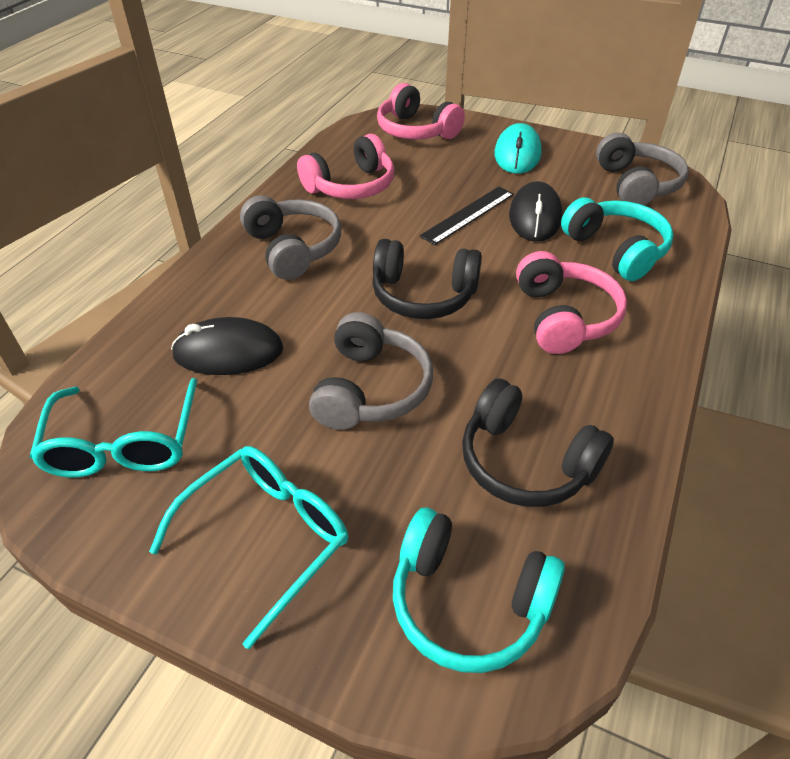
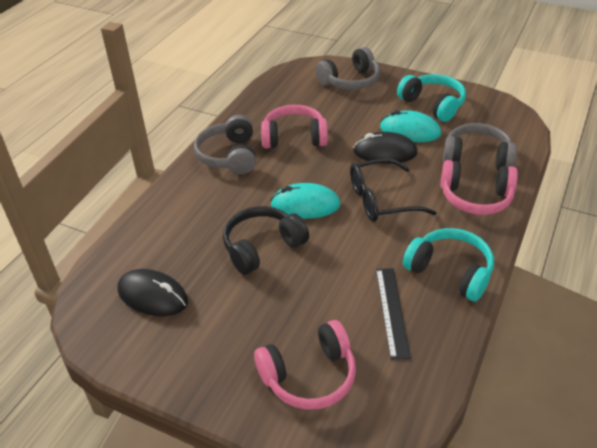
black glasses: 0 -> 1
black headphones: 2 -> 1
turquoise glasses: 2 -> 0
turquoise mouse: 1 -> 2

